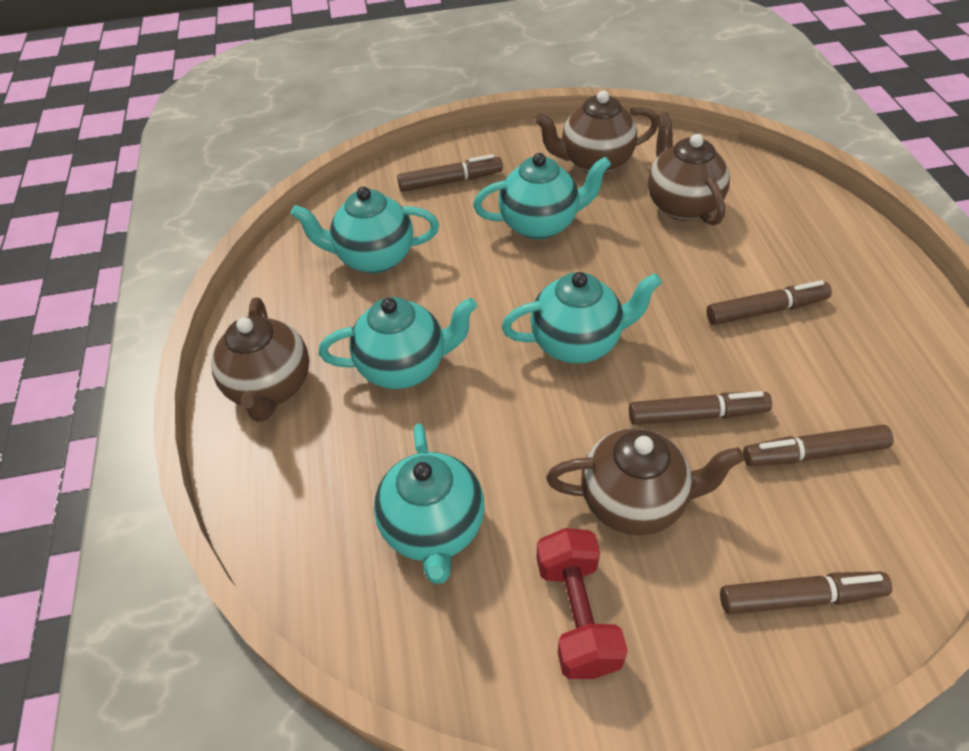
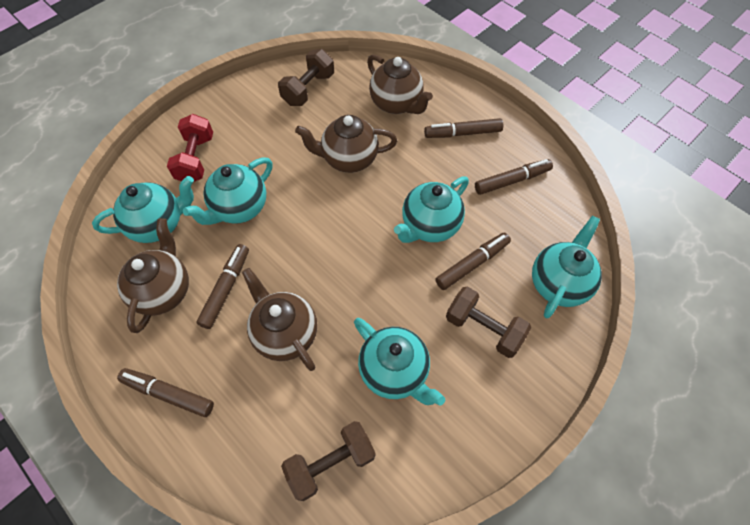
brown dumbbell: 0 -> 3

